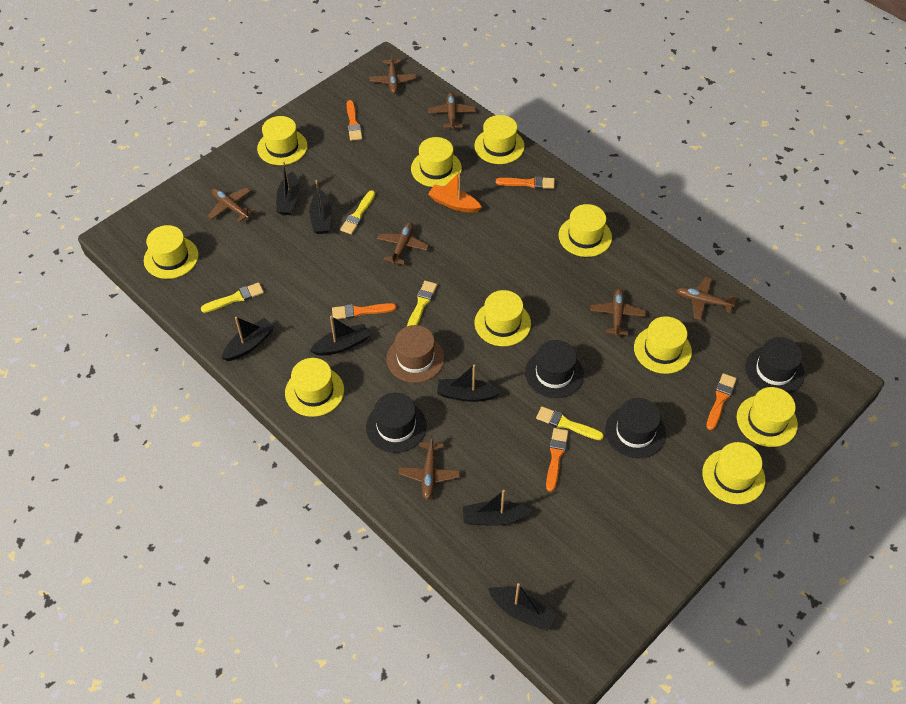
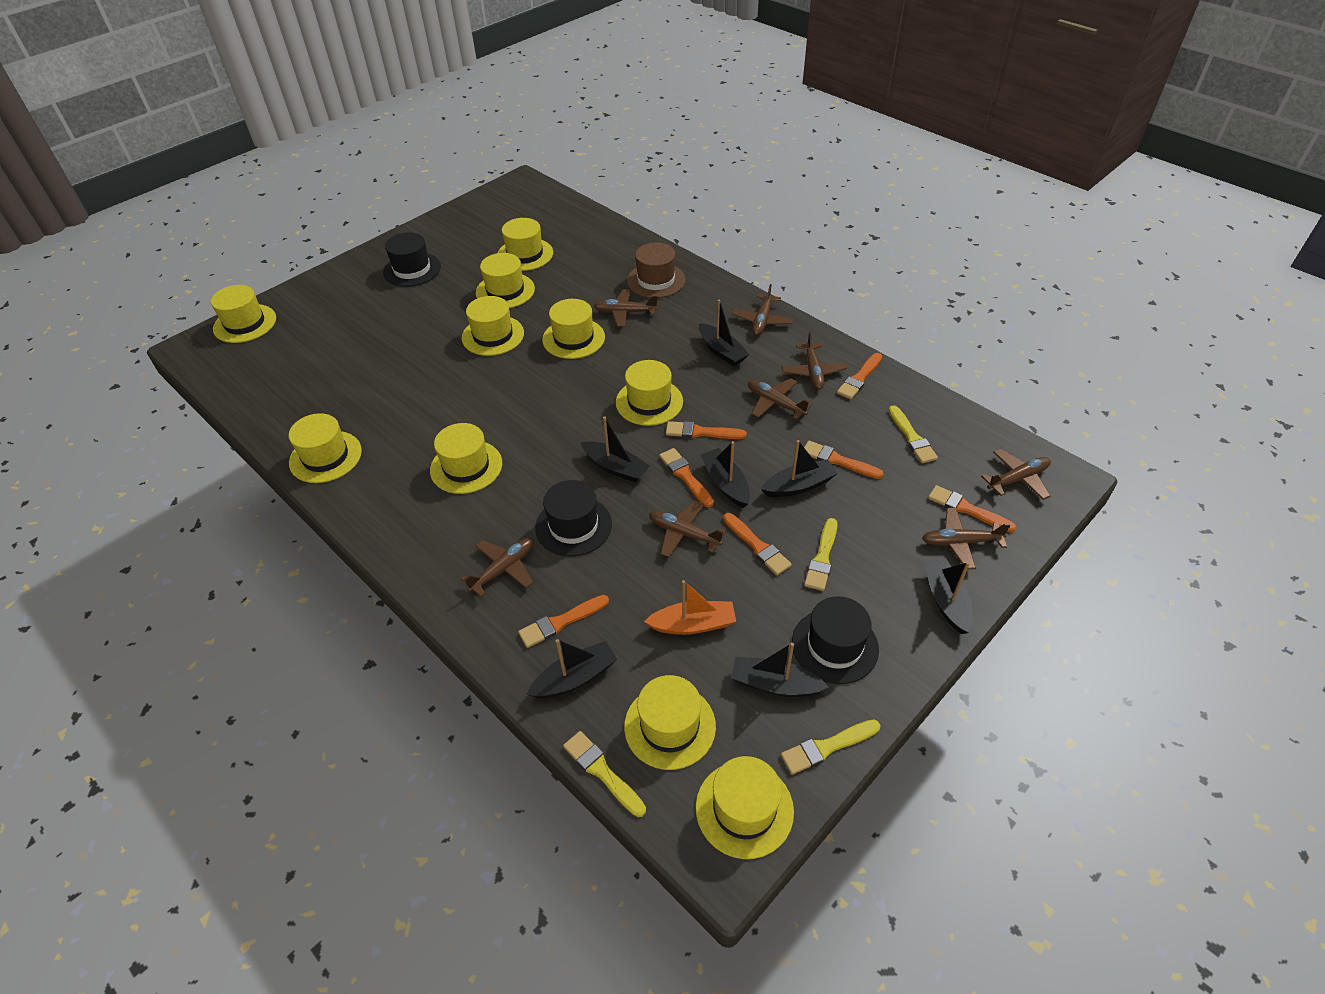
black hat: 4 -> 3
brown plane: 7 -> 8
orange brush: 5 -> 7

